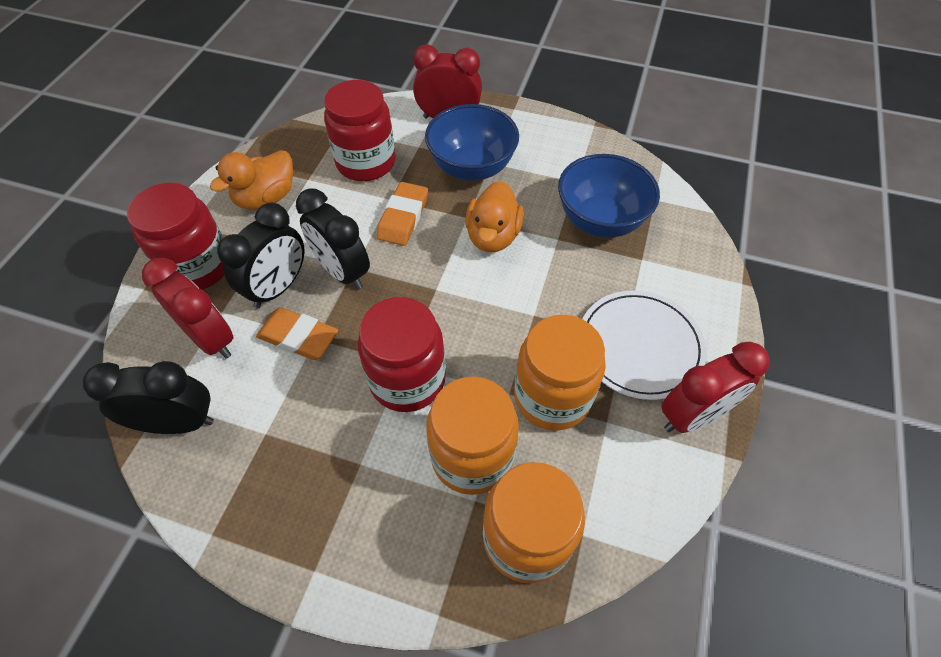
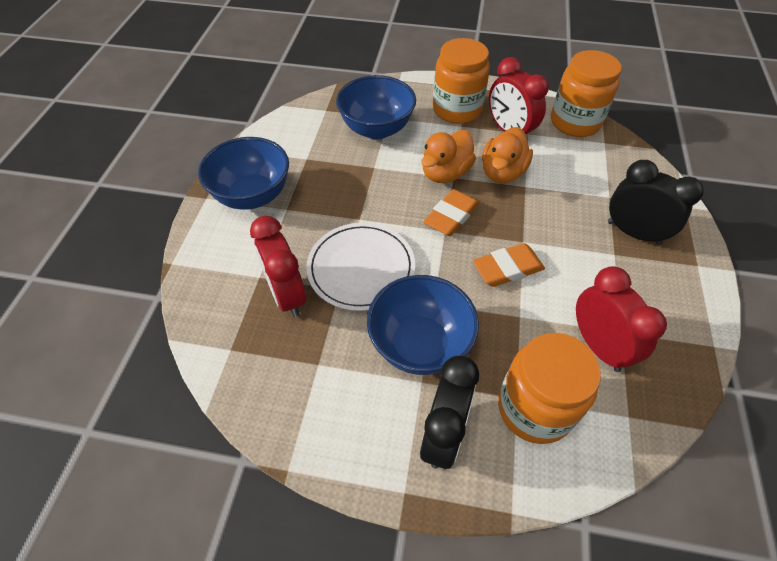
black clock: 3 -> 2
blue bowl: 2 -> 3
red jar: 3 -> 0

